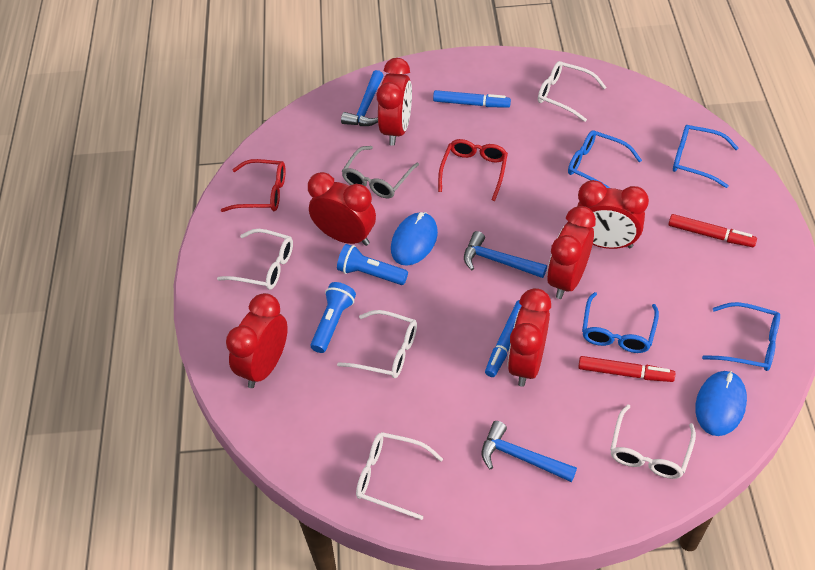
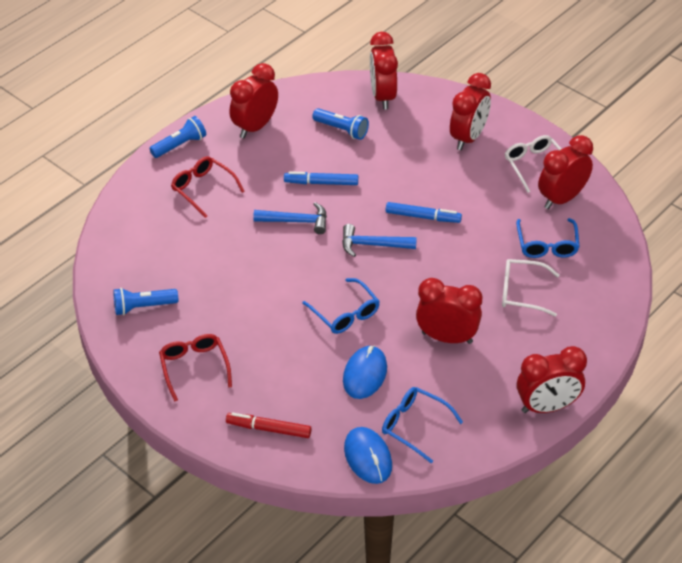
blue flashlight: 2 -> 3
blue glasses: 4 -> 3
blue hammer: 3 -> 2
grey glasses: 1 -> 0
red marker: 2 -> 1
white glasses: 5 -> 2

